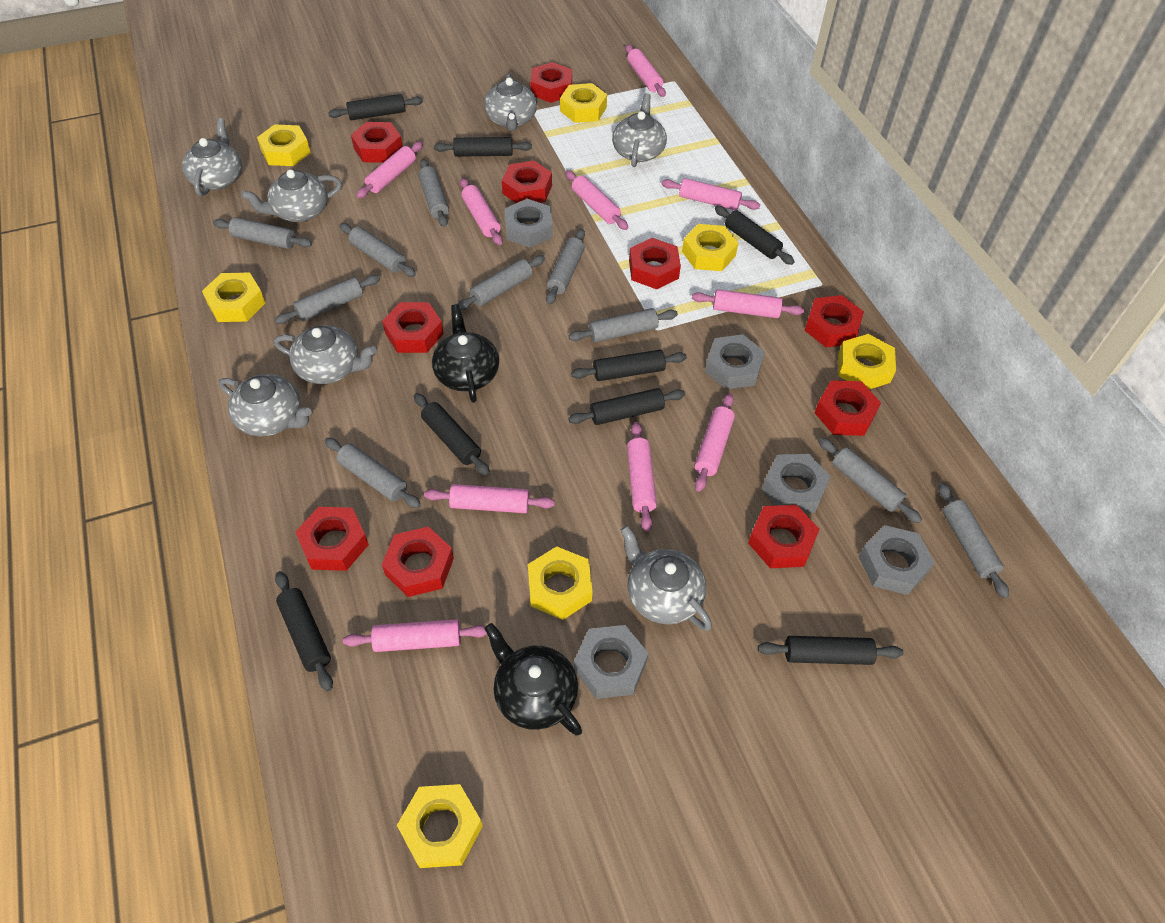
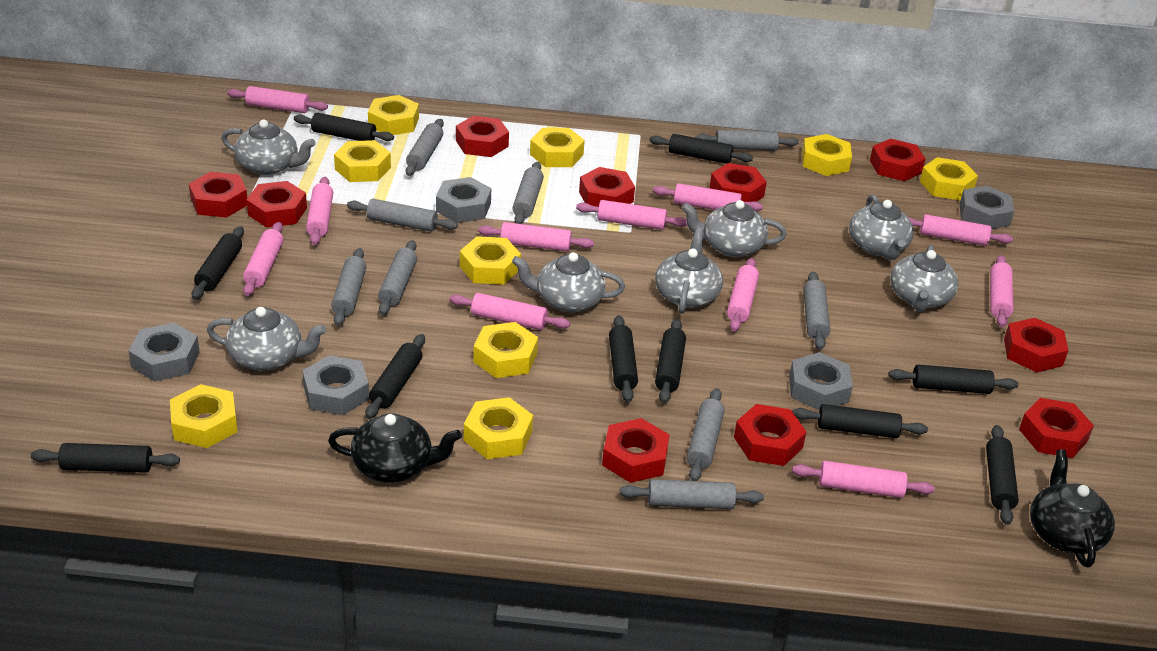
black rolling pin: 8 -> 10
grey rolling pin: 10 -> 9
pink rolling pin: 10 -> 11
yellow nut: 7 -> 9

